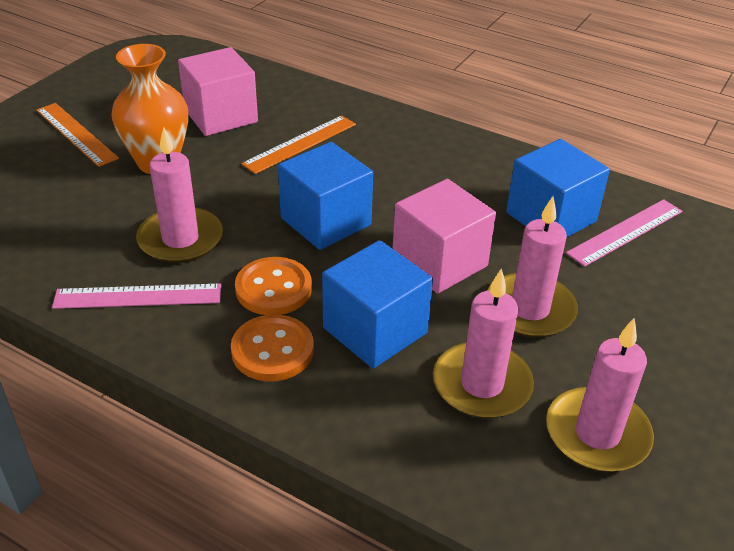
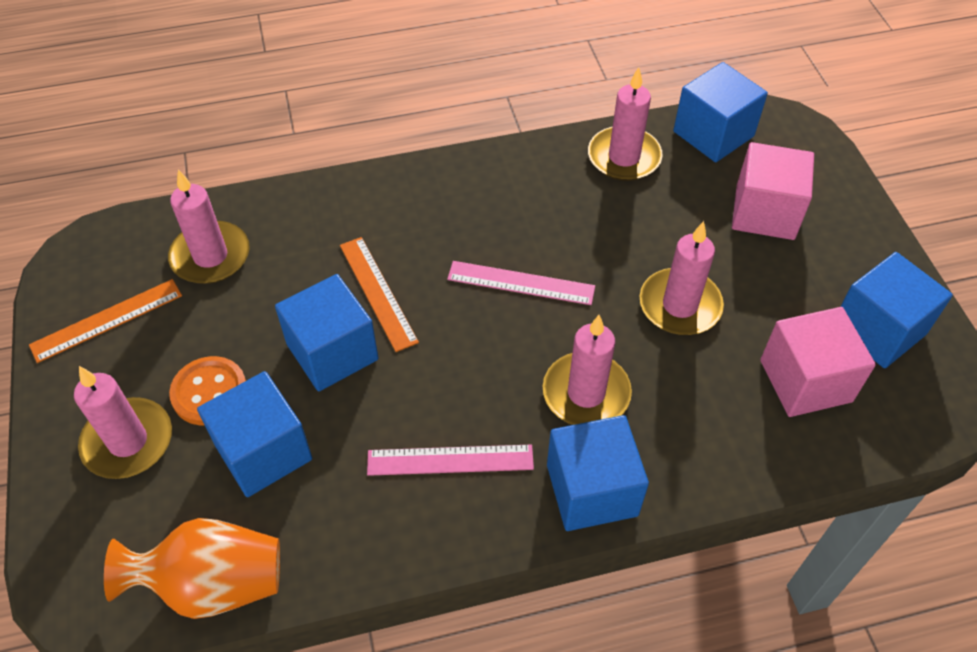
blue cube: 3 -> 5
orange button: 2 -> 1
pink candle: 4 -> 5

